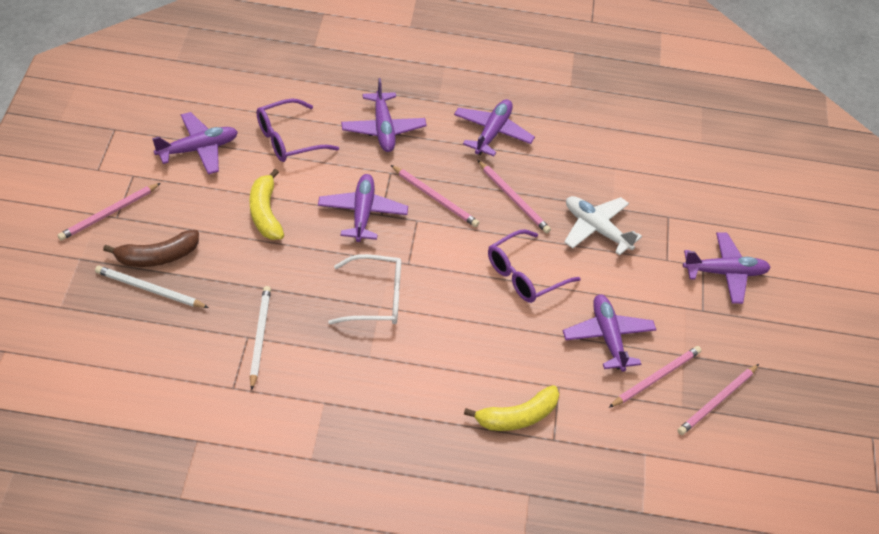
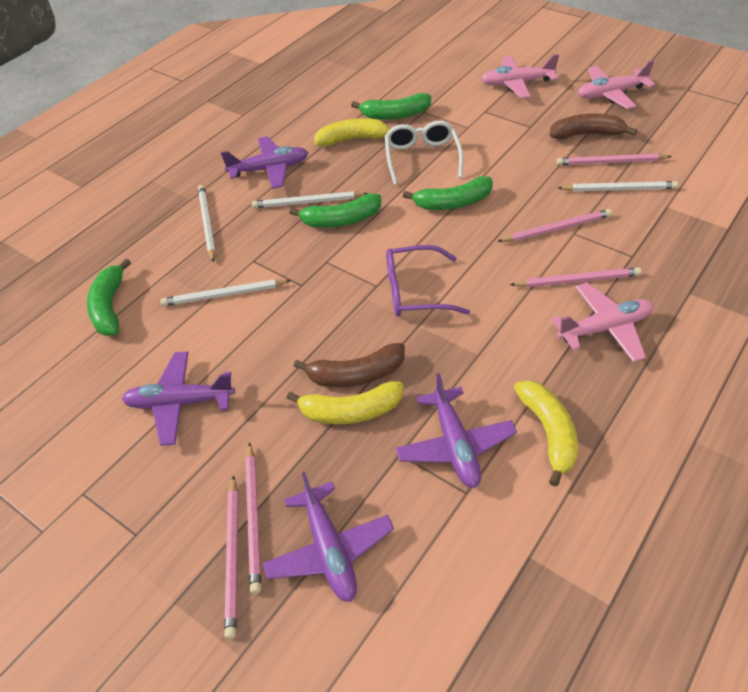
brown banana: 1 -> 2
green banana: 0 -> 4
pink plane: 0 -> 3
purple glasses: 2 -> 1
purple plane: 6 -> 4
white pencil: 2 -> 4
white plane: 1 -> 0
yellow banana: 2 -> 3

